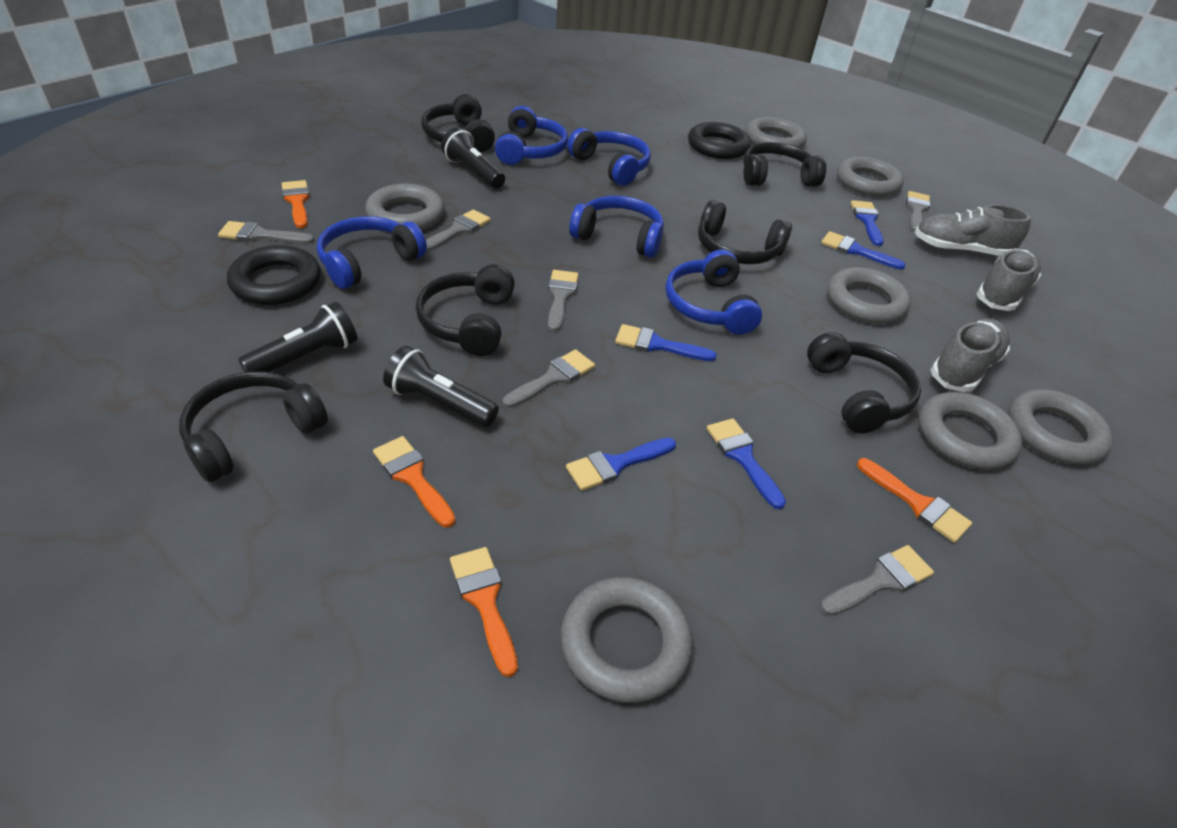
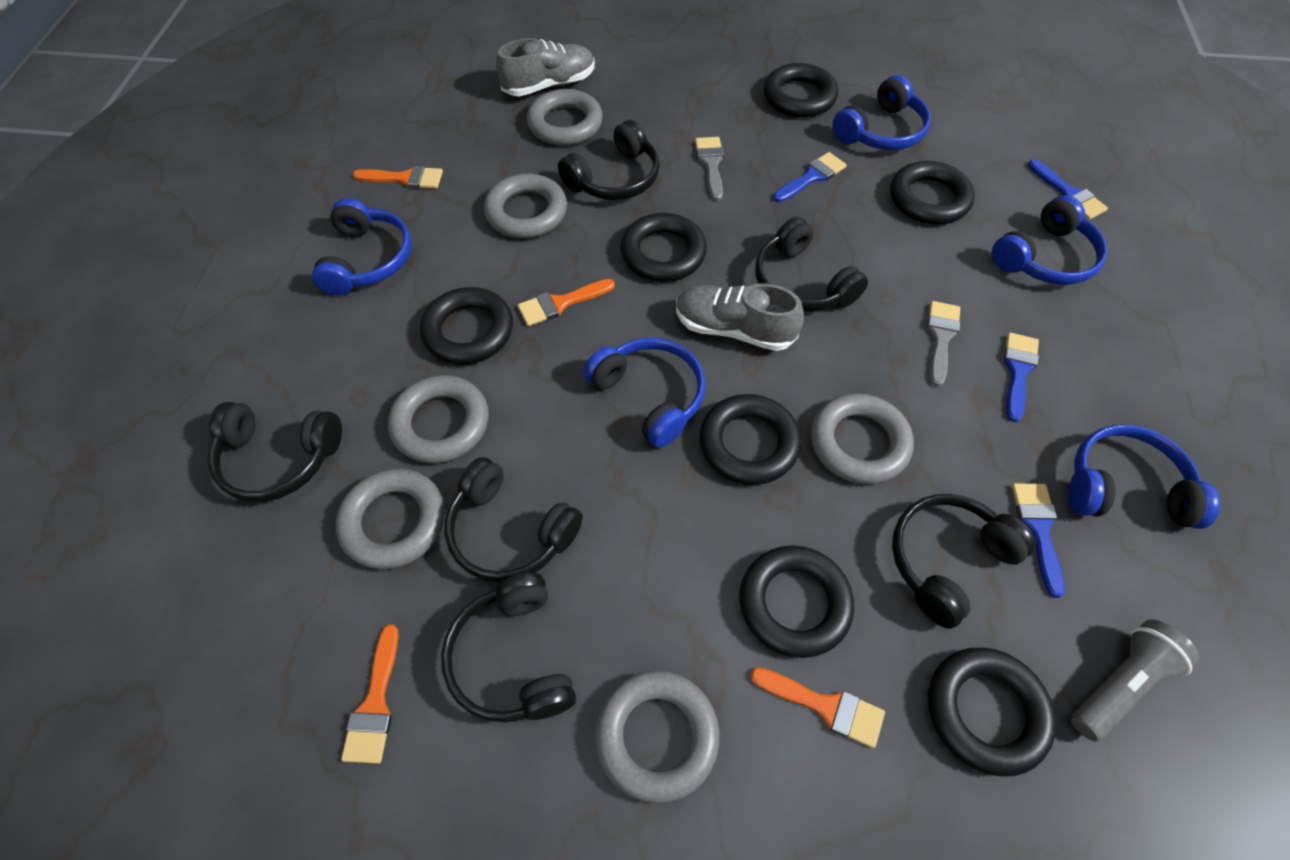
black flashlight: 3 -> 0
black ring: 2 -> 7
blue brush: 5 -> 4
grey brush: 6 -> 2
grey flashlight: 0 -> 1
grey ring: 7 -> 6
grey shoe: 3 -> 2

